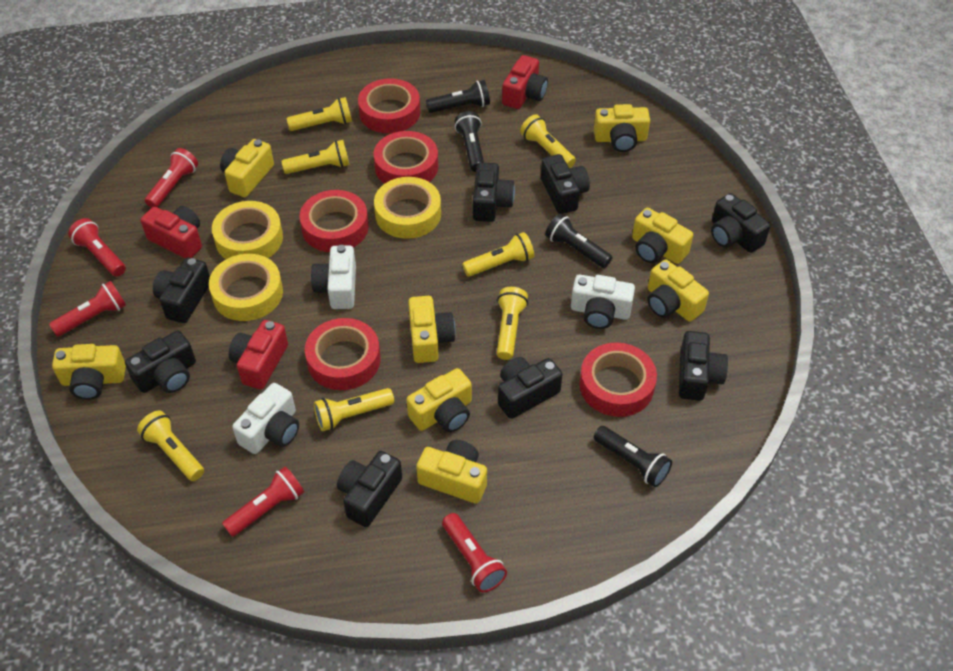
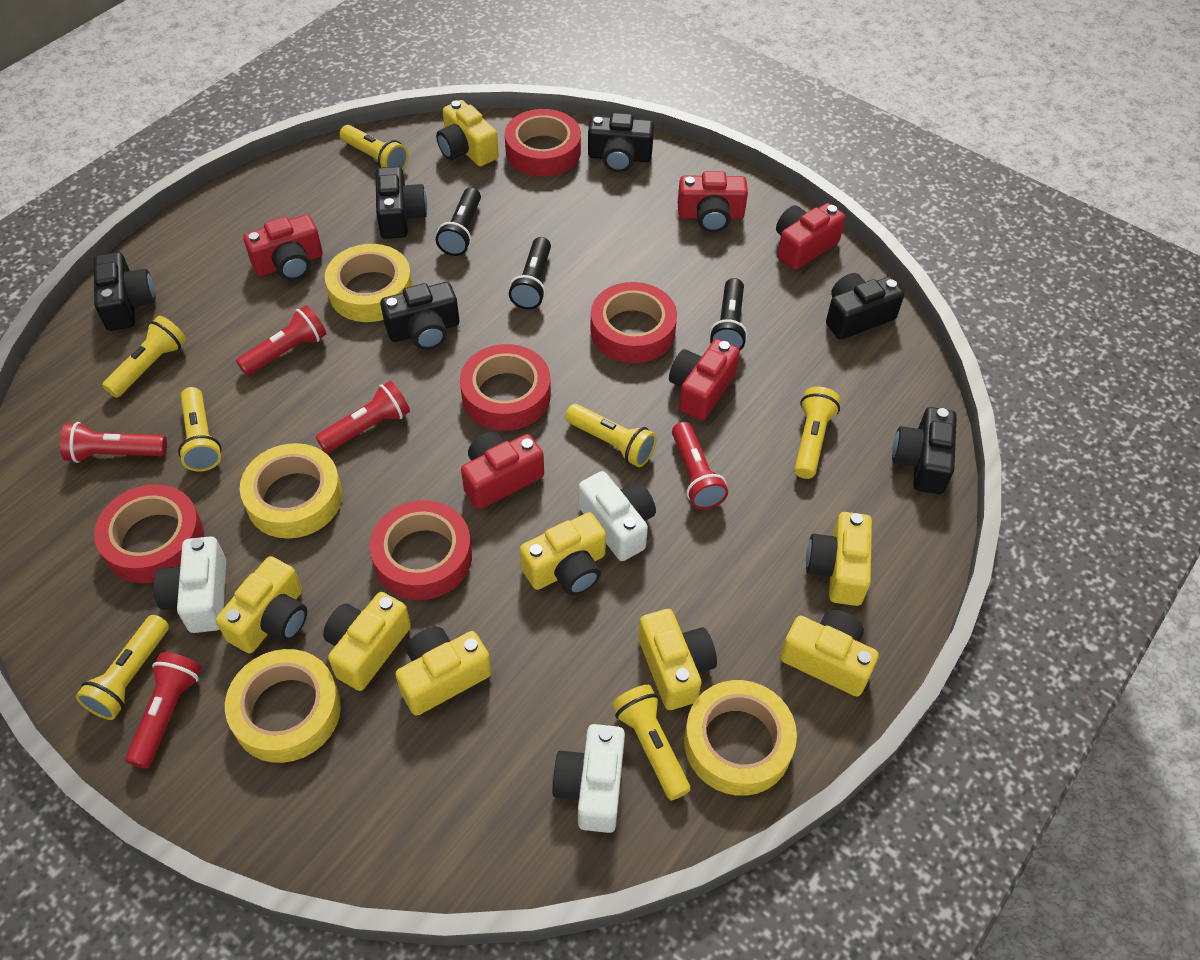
black camera: 8 -> 6
black flashlight: 4 -> 3
red camera: 3 -> 5
yellow tape: 3 -> 4

